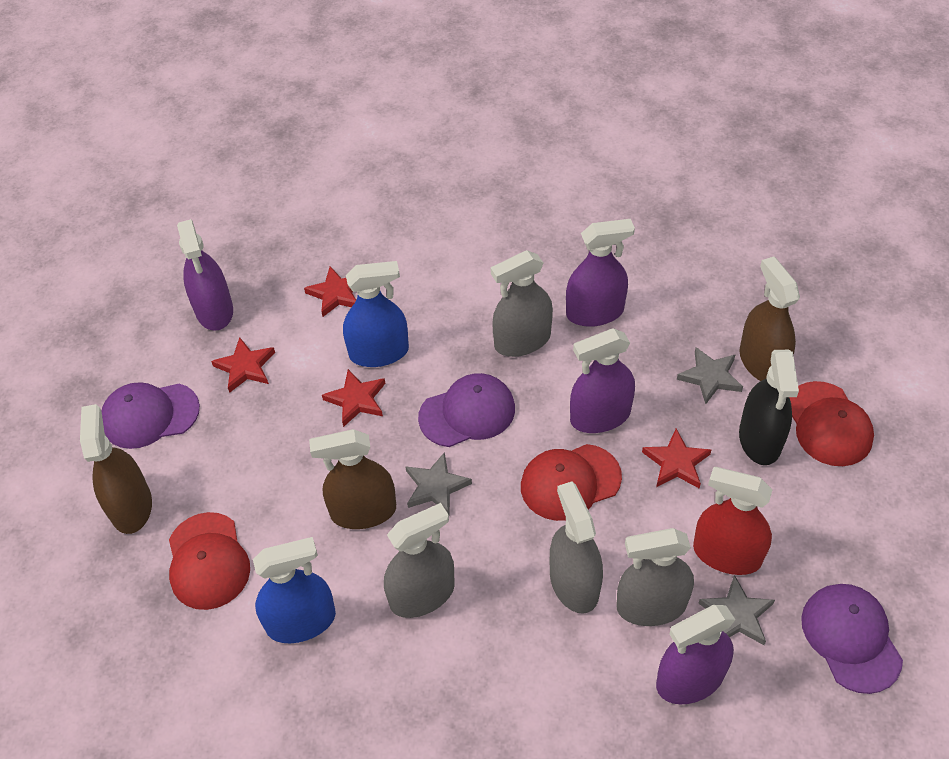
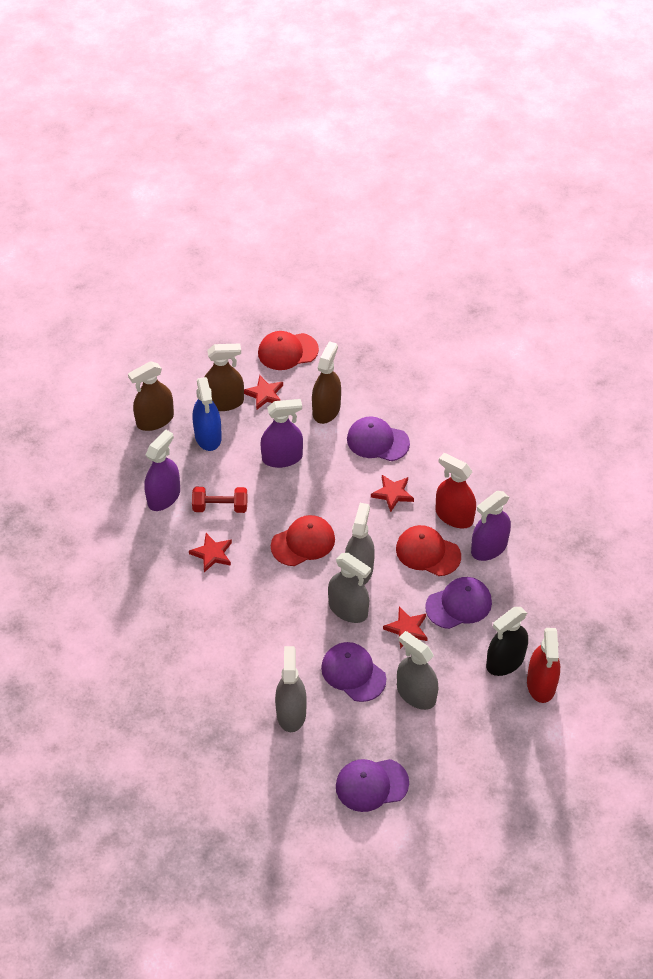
blue spray bottle: 2 -> 1
grey star: 3 -> 0
purple cap: 3 -> 4
purple spray bottle: 4 -> 3
red dumbbell: 0 -> 1
red spray bottle: 1 -> 2

